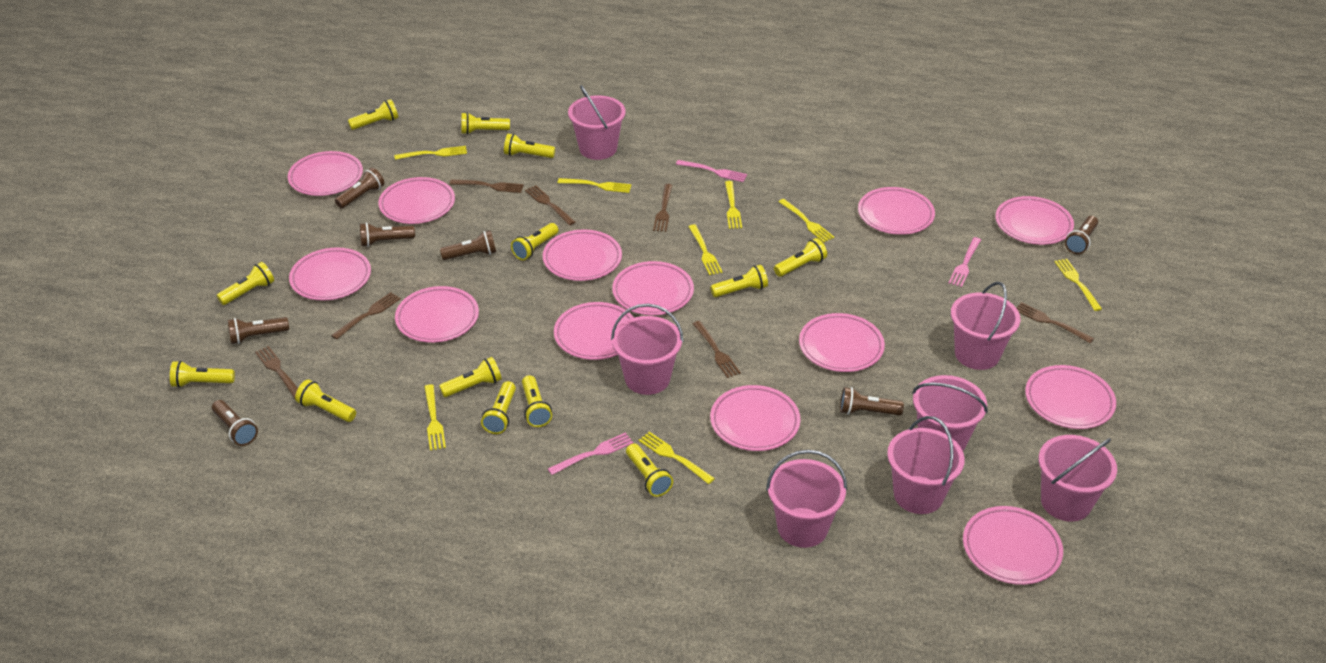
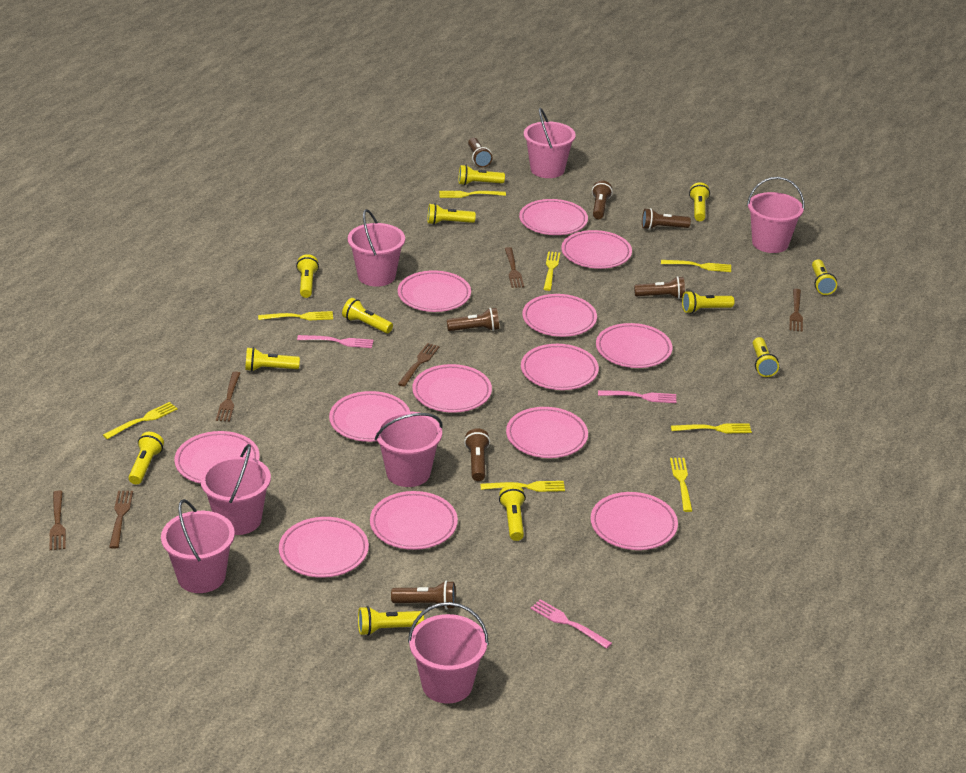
brown fork: 7 -> 6
yellow flashlight: 13 -> 12

